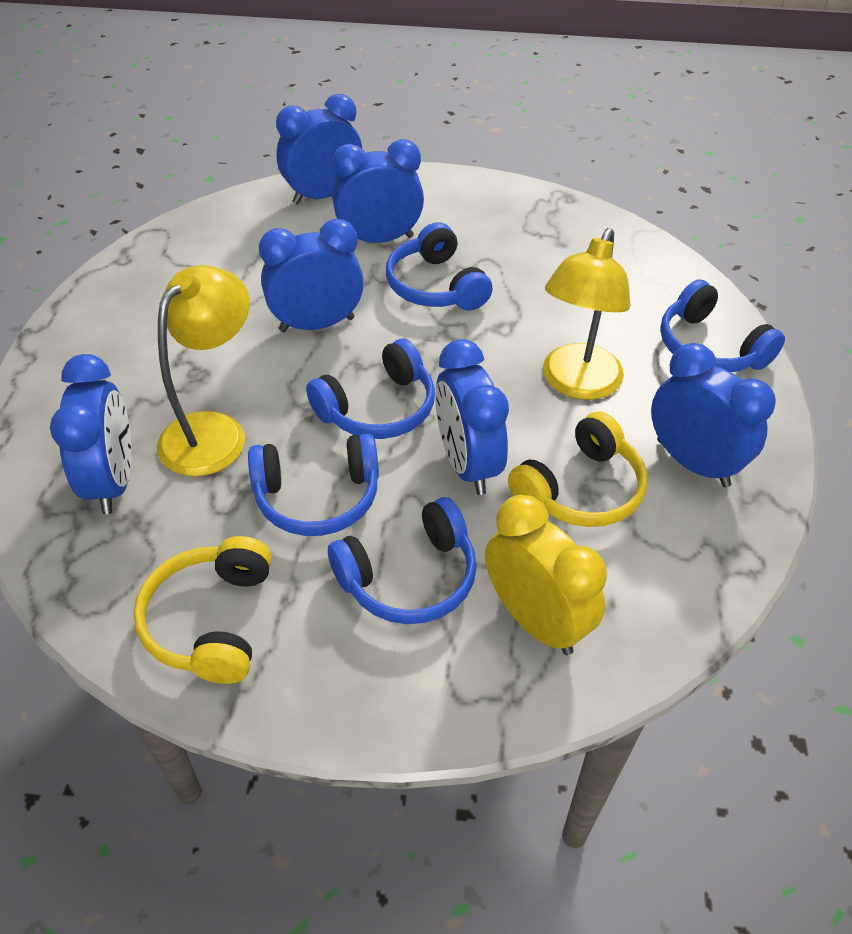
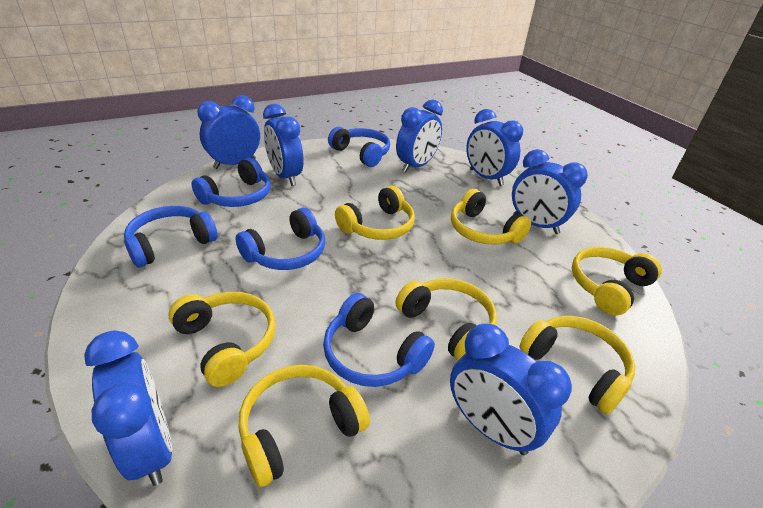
blue clock: 6 -> 7
yellow clock: 1 -> 0
yellow headphones: 2 -> 7
yellow lamp: 2 -> 0

